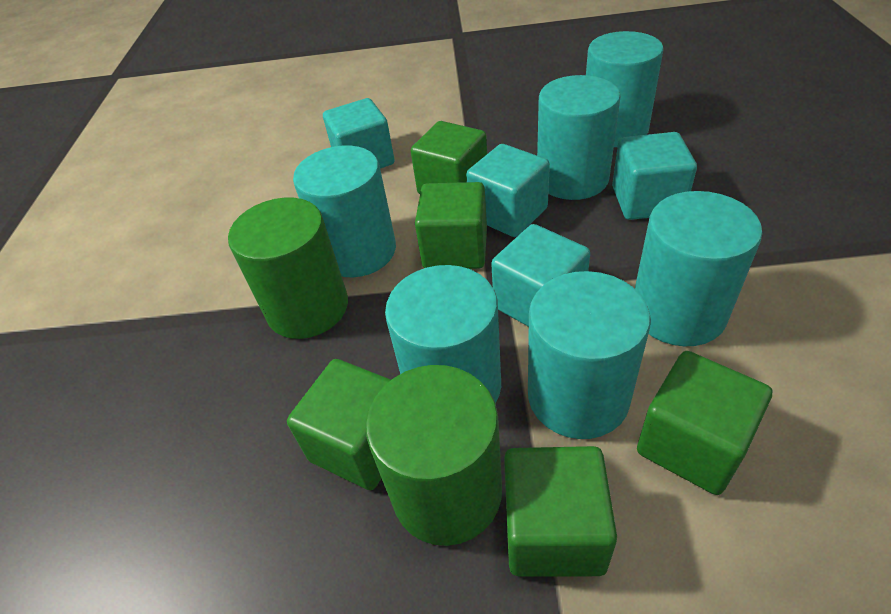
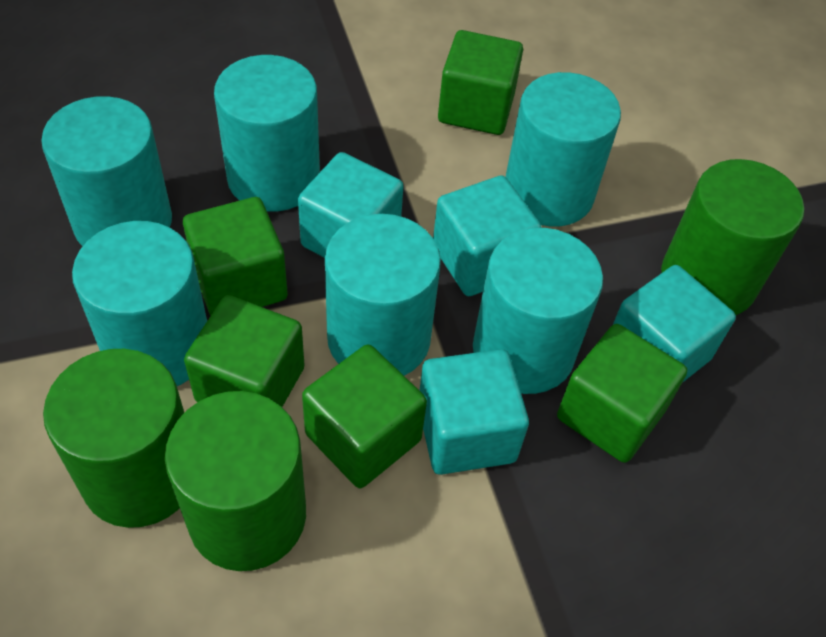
green cylinder: 2 -> 3

